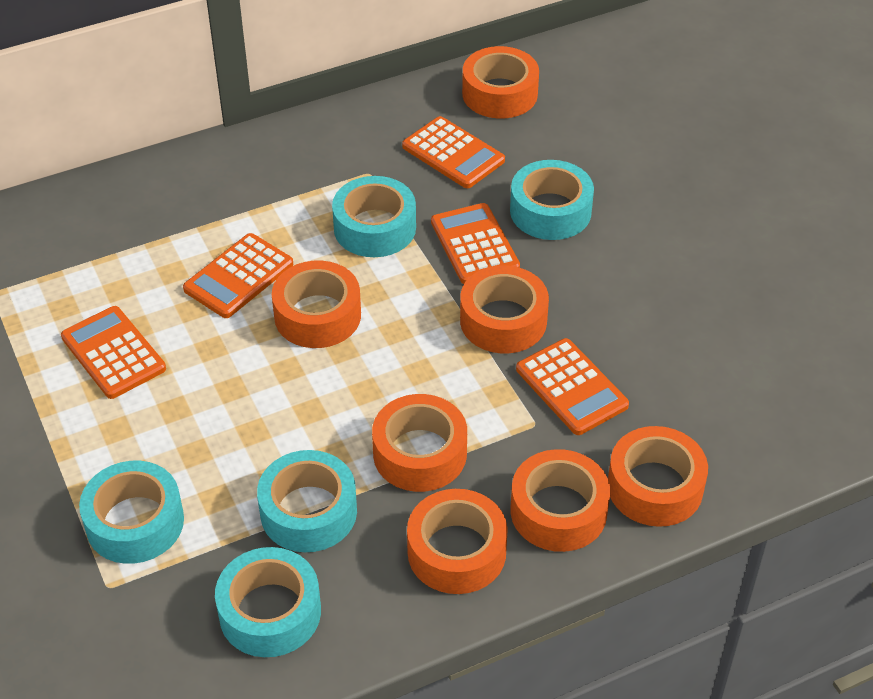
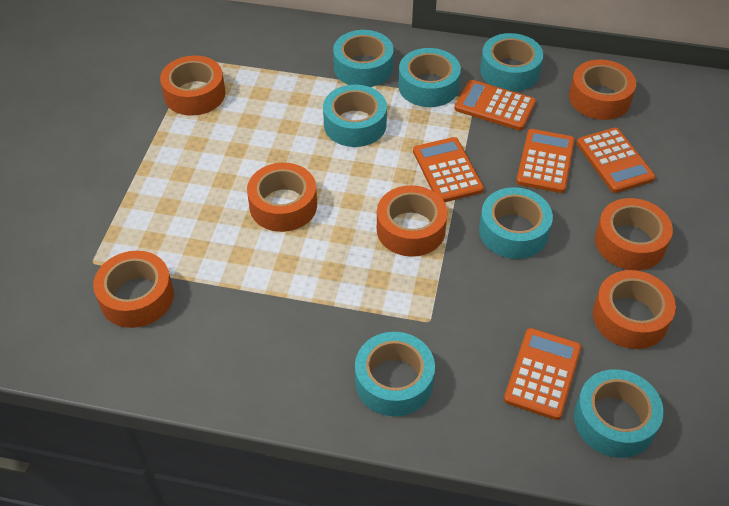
turquoise tape: 5 -> 7

